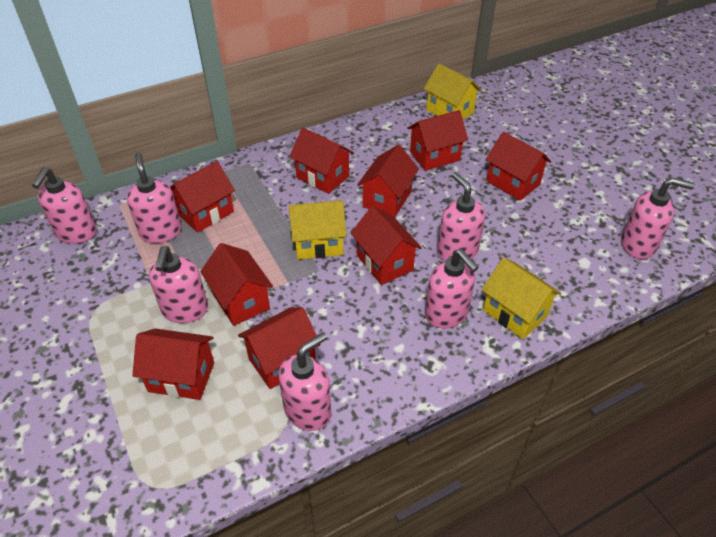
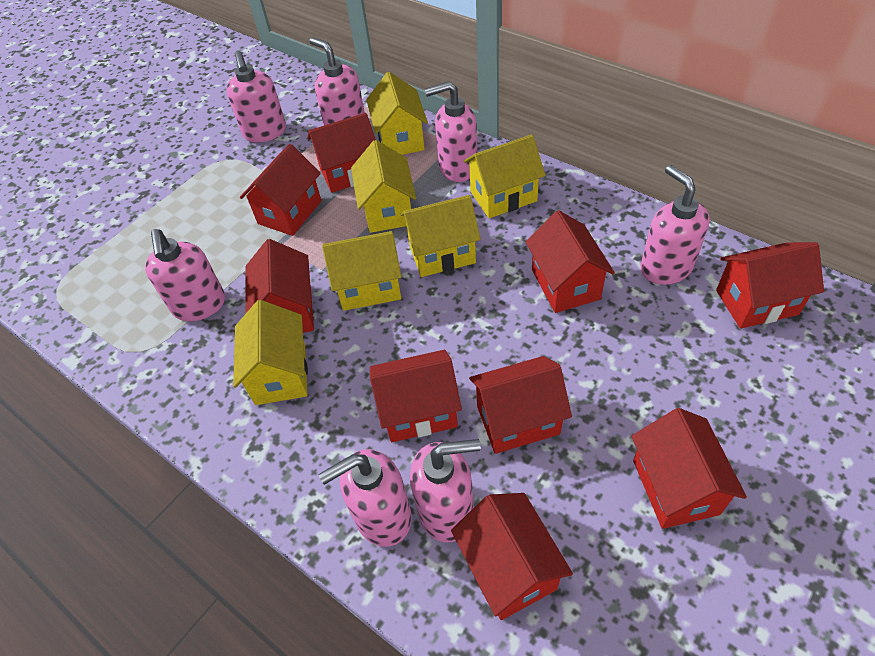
yellow house: 3 -> 6

